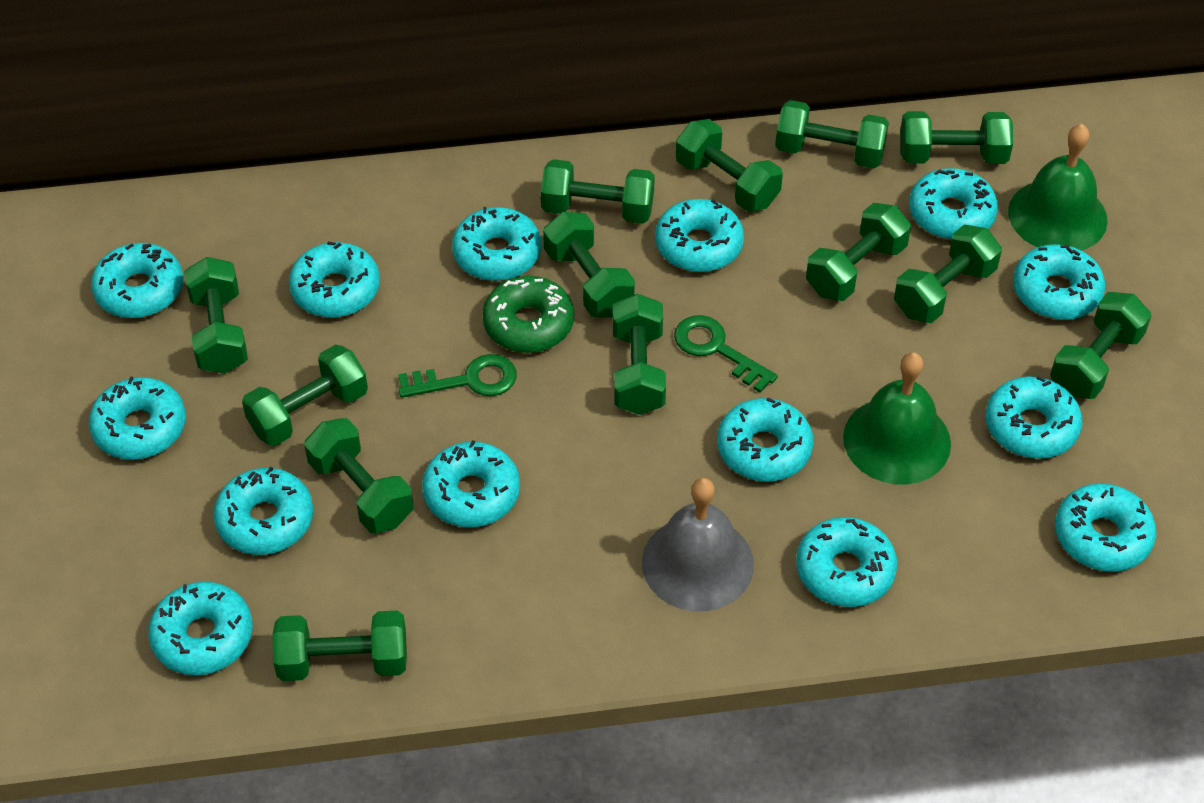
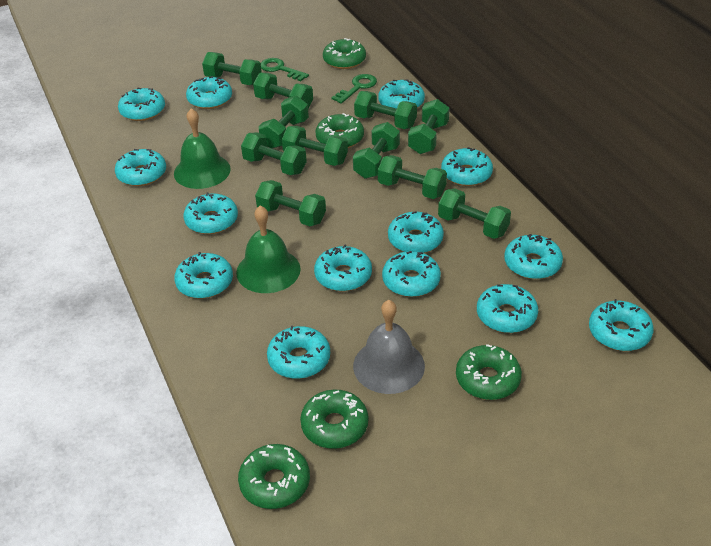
green donut: 1 -> 5
green dumbbell: 13 -> 11

